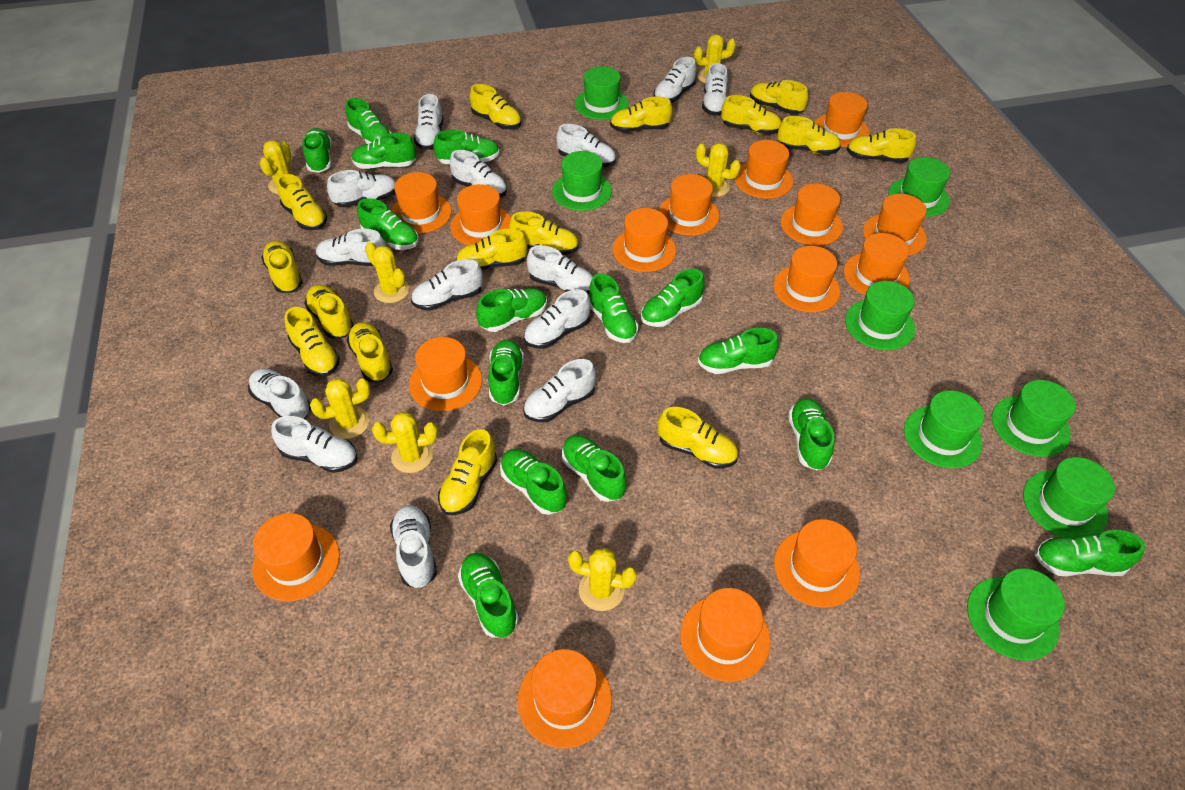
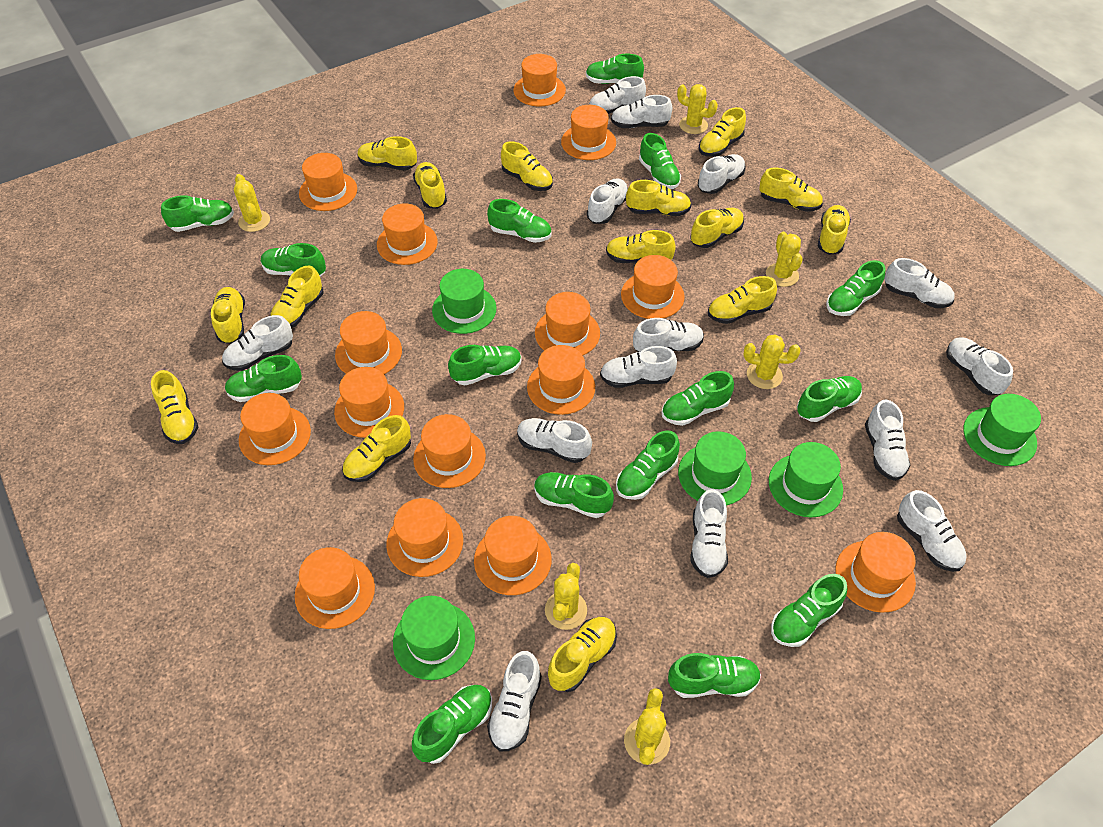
green hat: 8 -> 5
yellow cactus: 7 -> 6

